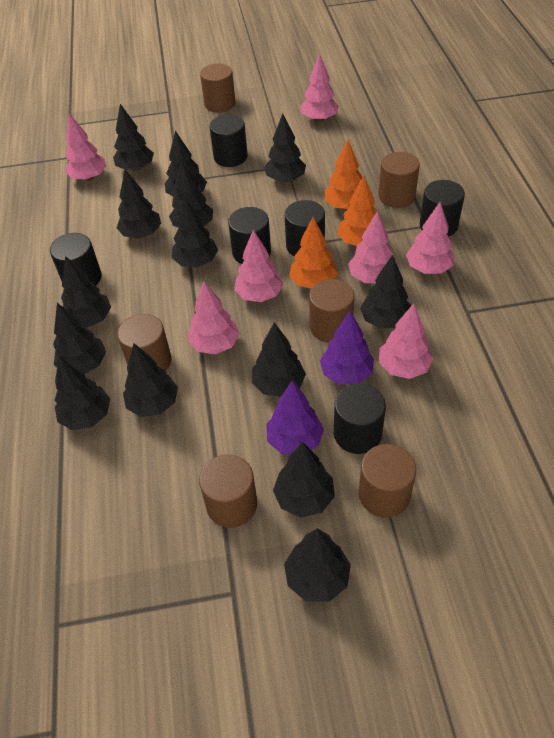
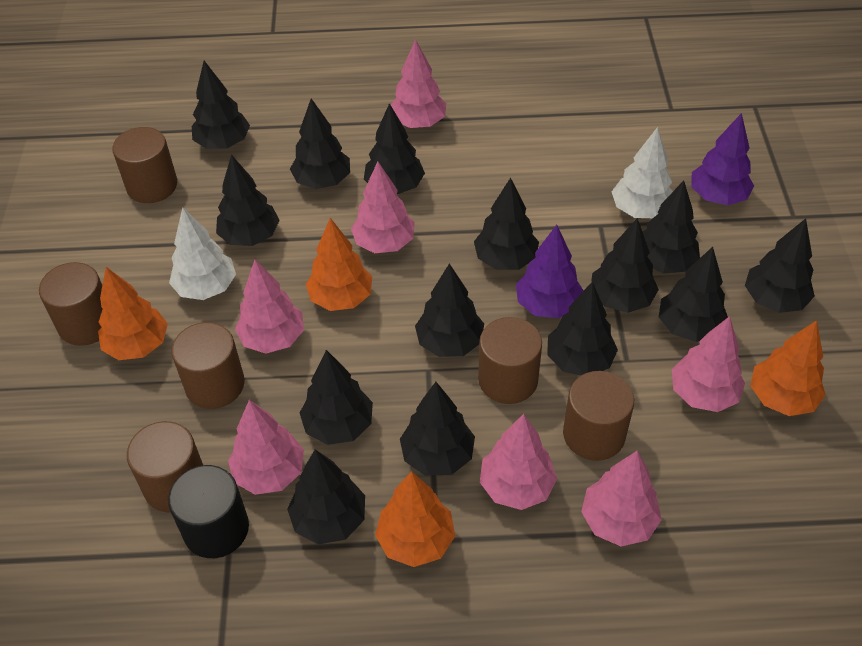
black cylinder: 6 -> 1
orange tree: 3 -> 4
white tree: 0 -> 2

